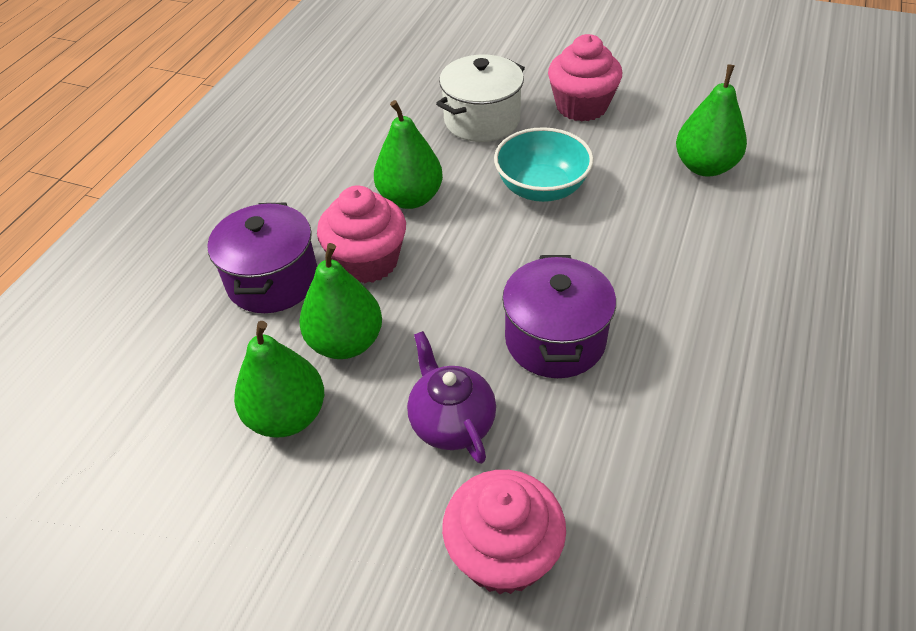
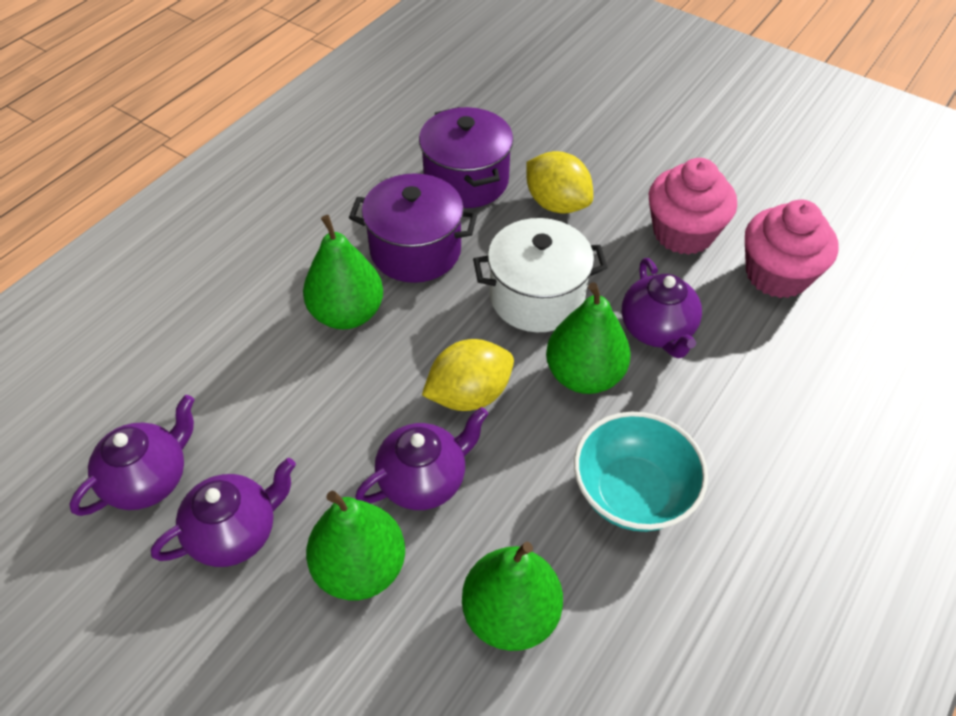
pink cupcake: 3 -> 2
purple teapot: 1 -> 4
yellow lemon: 0 -> 2

